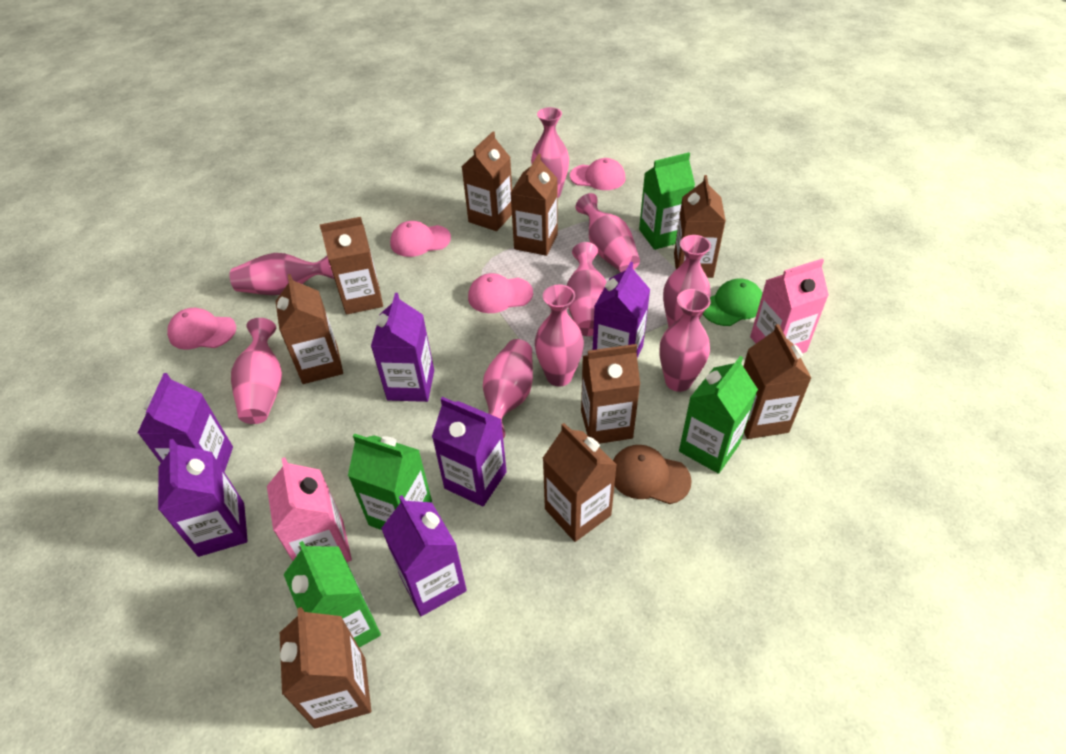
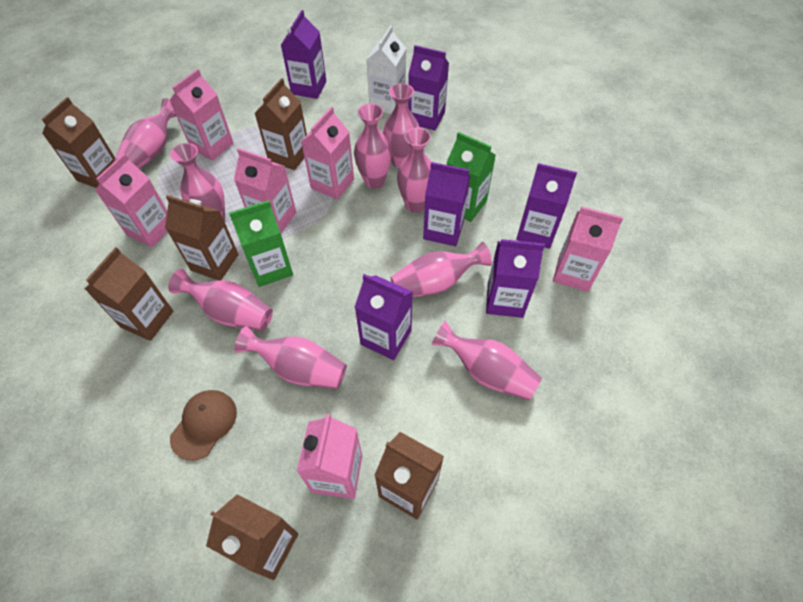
brown carton: 9 -> 6
green cap: 1 -> 0
green carton: 4 -> 2
pink cap: 4 -> 0
pink carton: 2 -> 6
white carton: 0 -> 1

